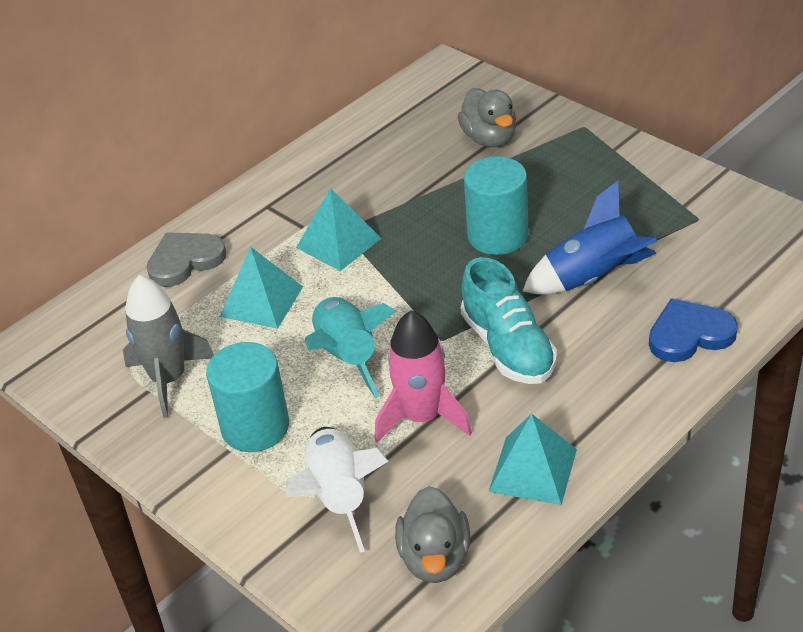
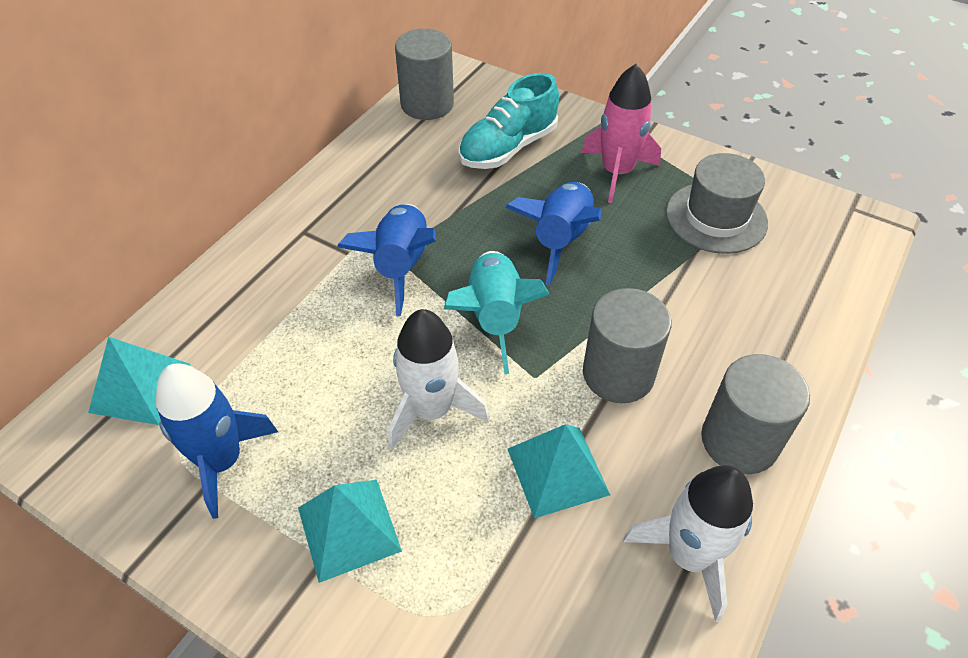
blue heart: 1 -> 0
blue rocket: 1 -> 3
grey cylinder: 0 -> 3
grey duck: 2 -> 0
grey hat: 0 -> 1
grey heart: 1 -> 0
grey rocket: 1 -> 0
turquoise cylinder: 2 -> 0
white rocket: 1 -> 2

